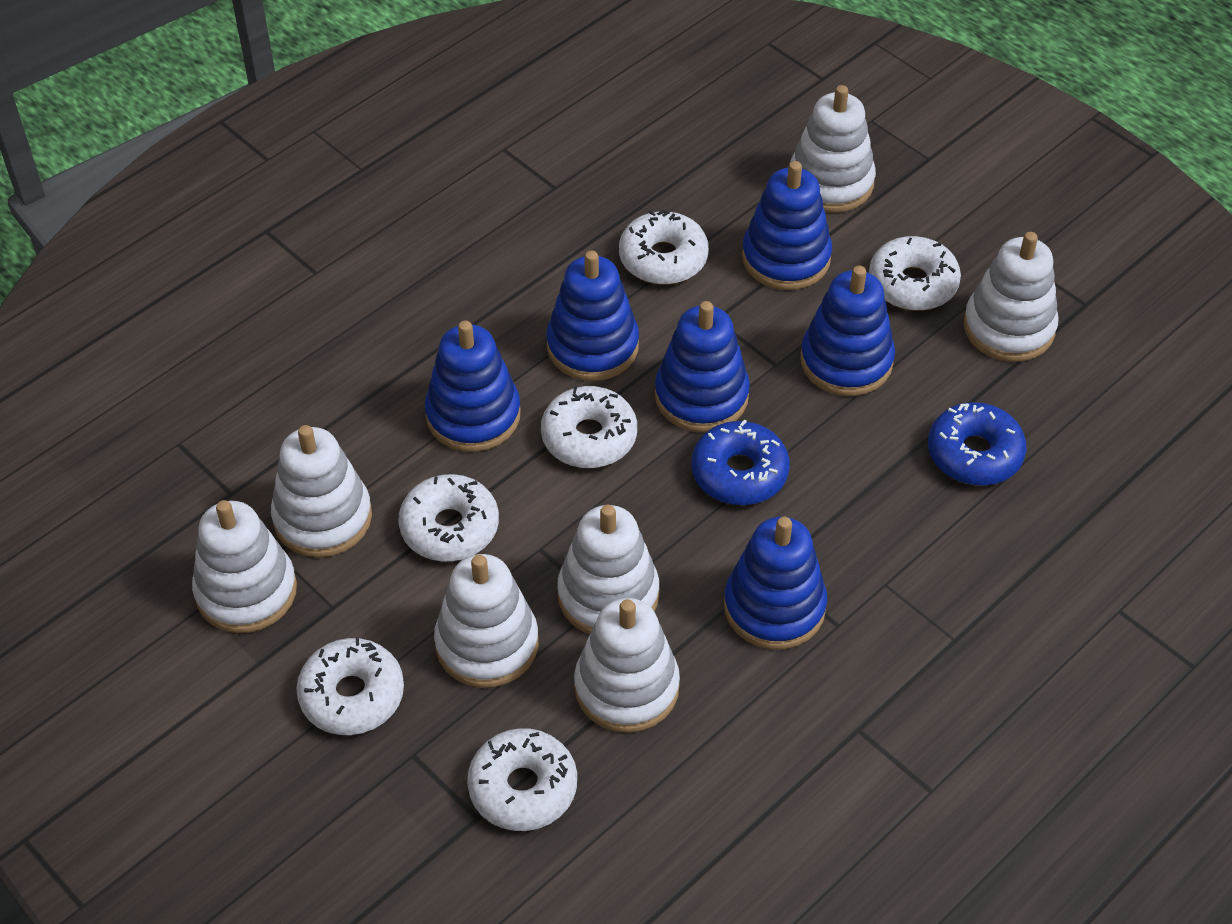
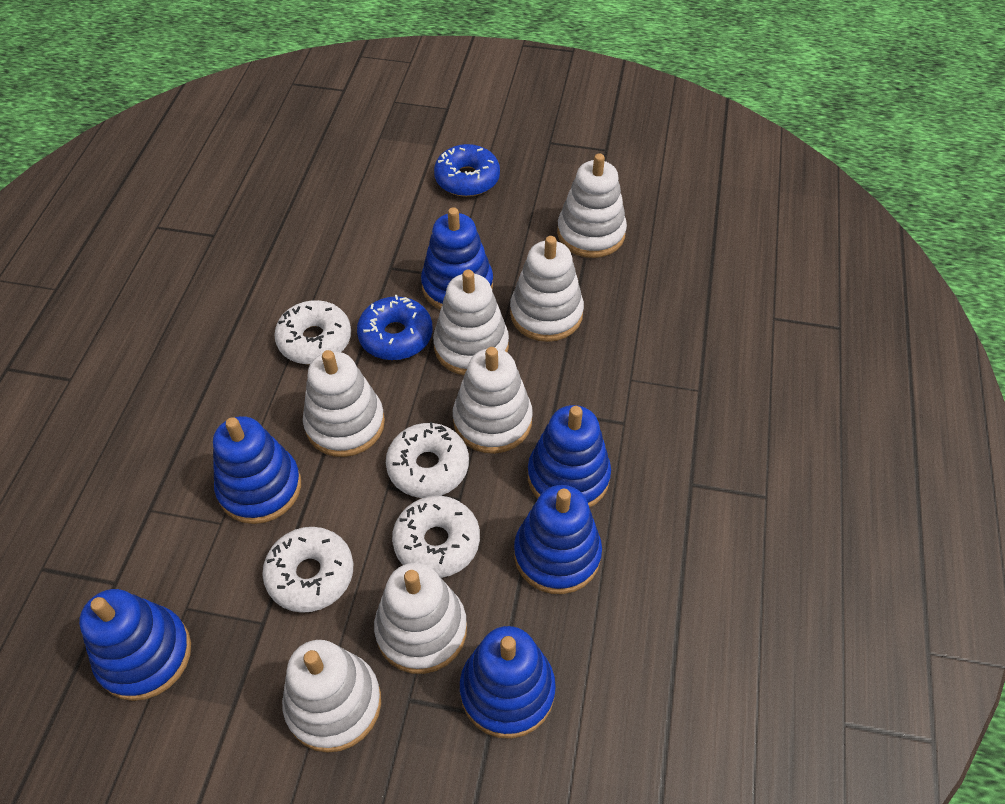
white donut: 6 -> 4

